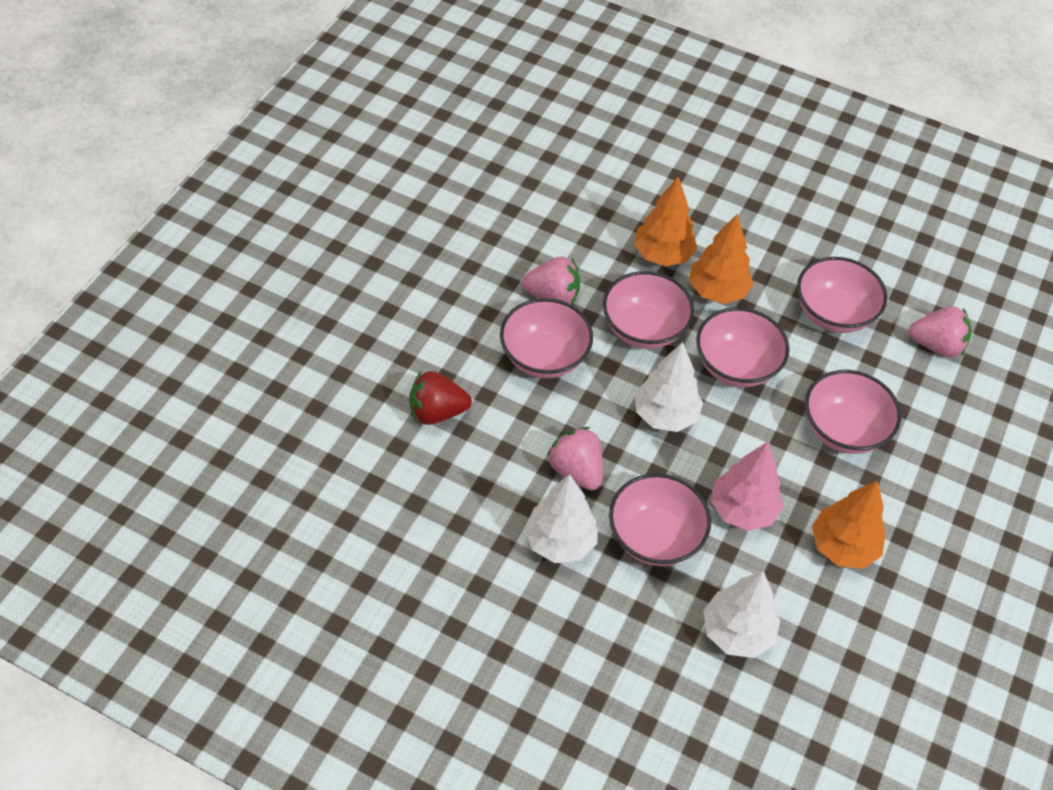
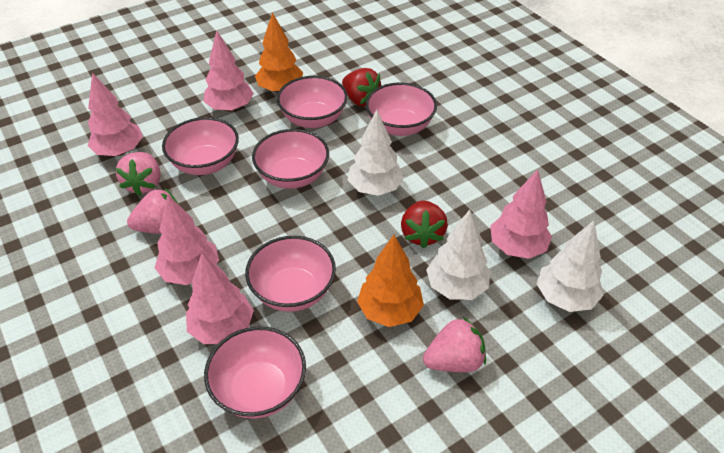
orange tree: 3 -> 2
pink tree: 1 -> 5
red strawberry: 1 -> 2

